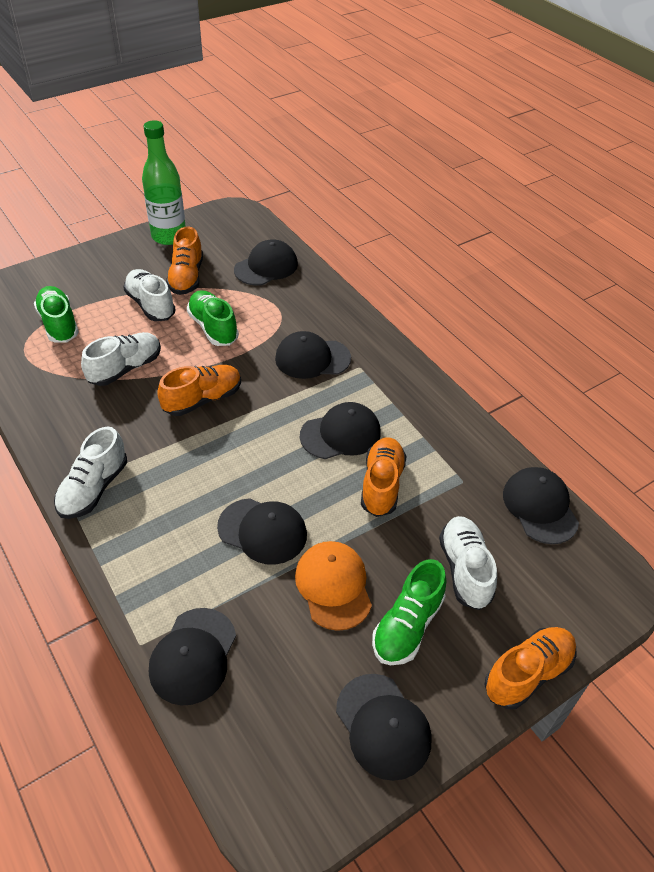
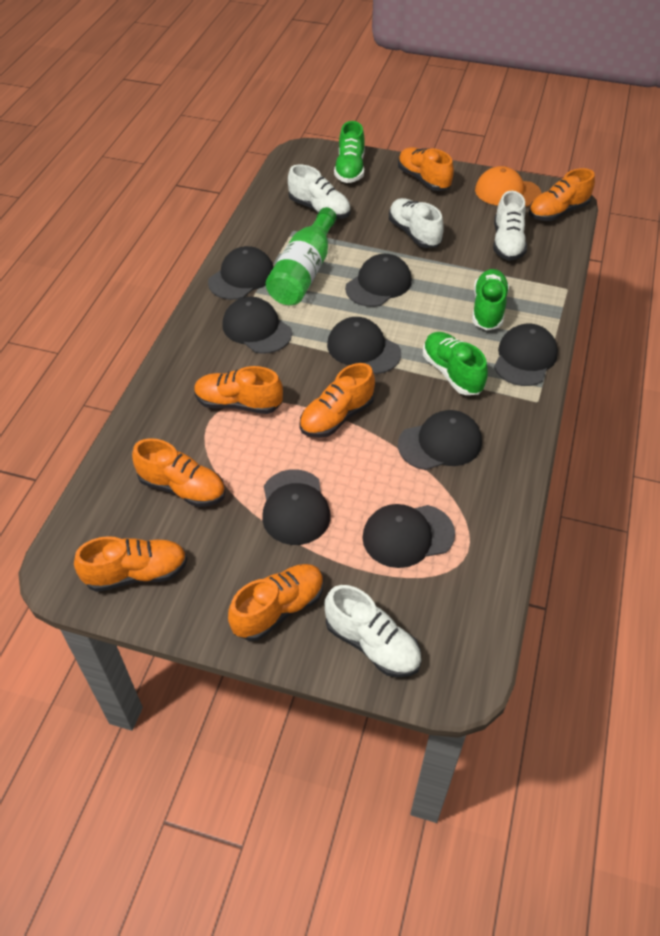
black cap: 7 -> 8
orange shoe: 4 -> 7

